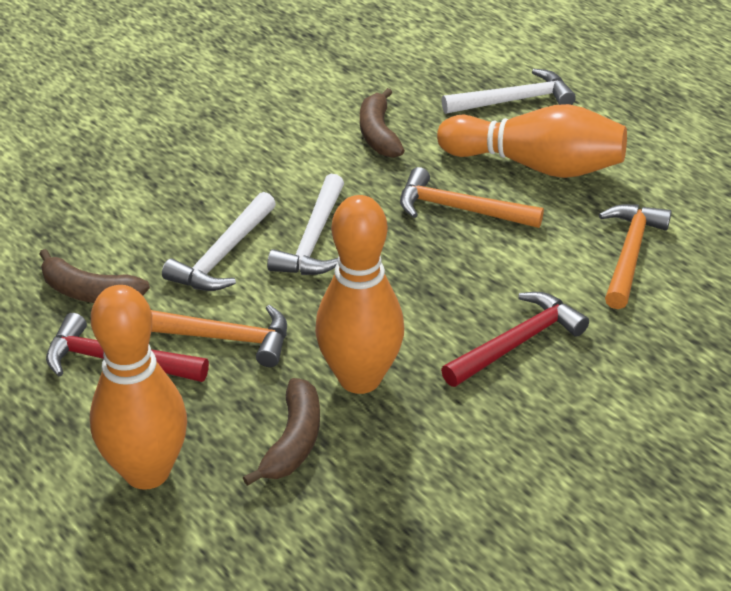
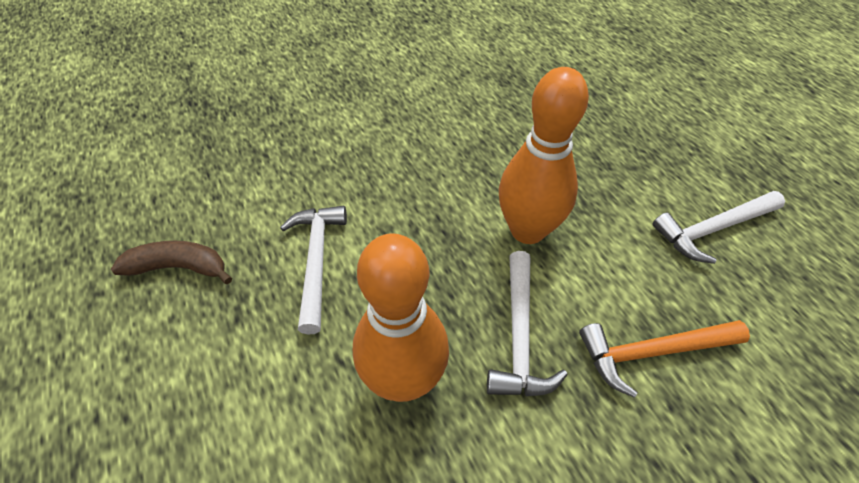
brown banana: 3 -> 1
orange bowling pin: 3 -> 2
orange hammer: 3 -> 1
red hammer: 2 -> 0

